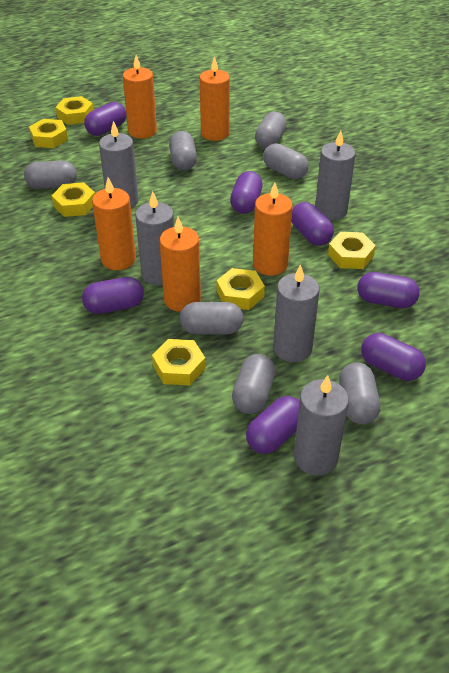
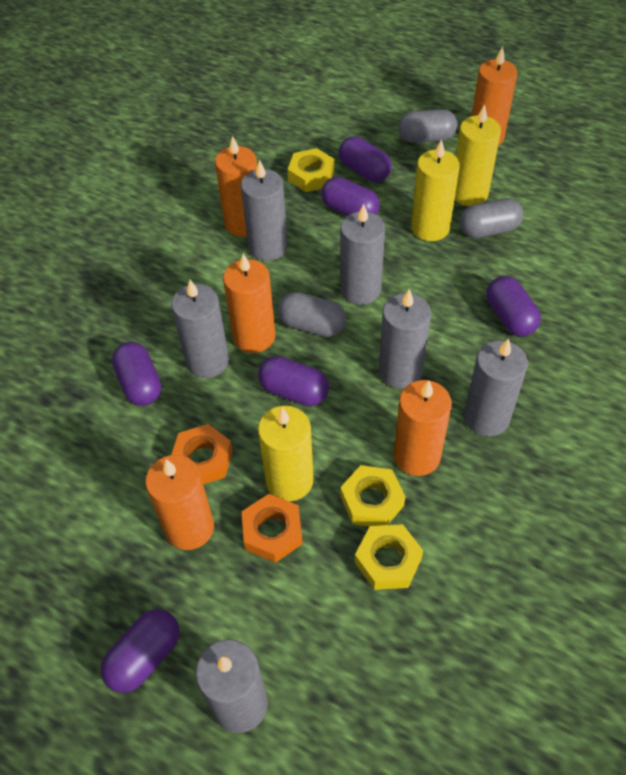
grey candle: 5 -> 6
grey capsule: 7 -> 3
orange nut: 0 -> 2
purple capsule: 7 -> 6
yellow candle: 0 -> 3
yellow nut: 6 -> 3

